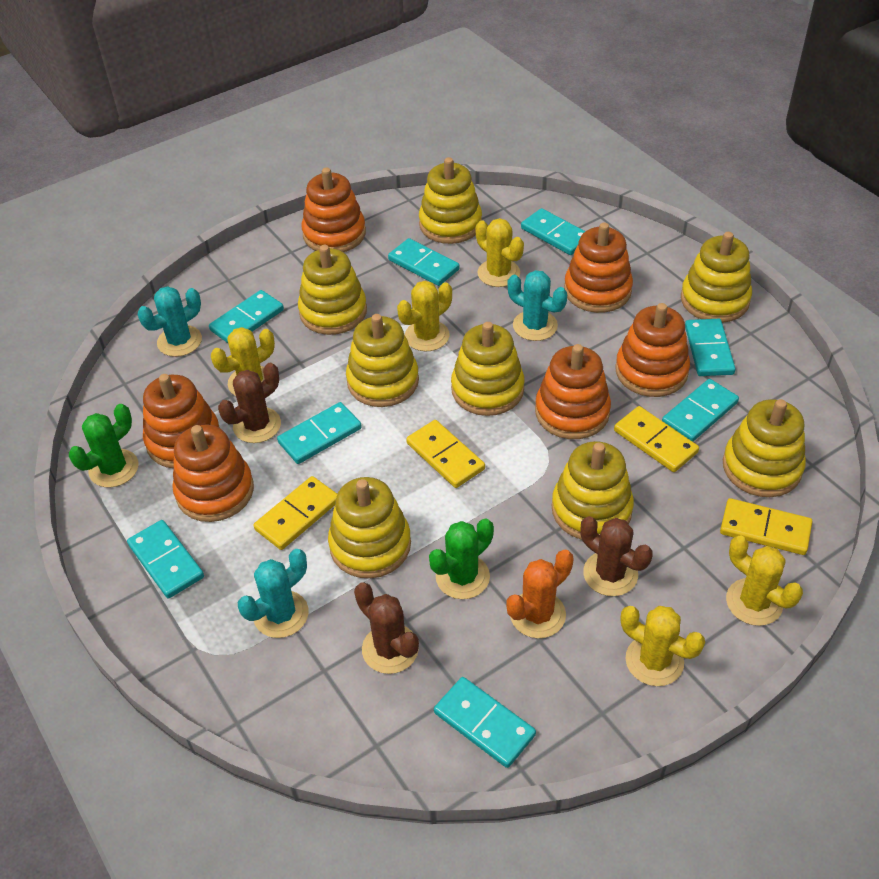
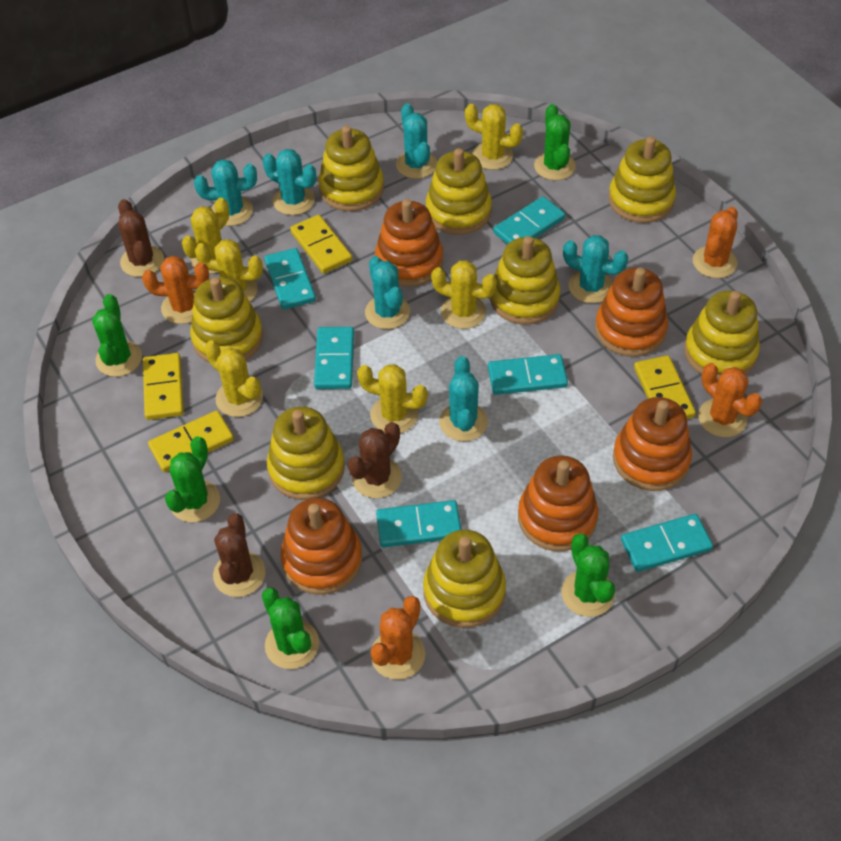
green cactus: 2 -> 5
orange cactus: 1 -> 4
orange stacking toy: 6 -> 5
turquoise cactus: 3 -> 6
turquoise domino: 8 -> 6
yellow cactus: 5 -> 6

